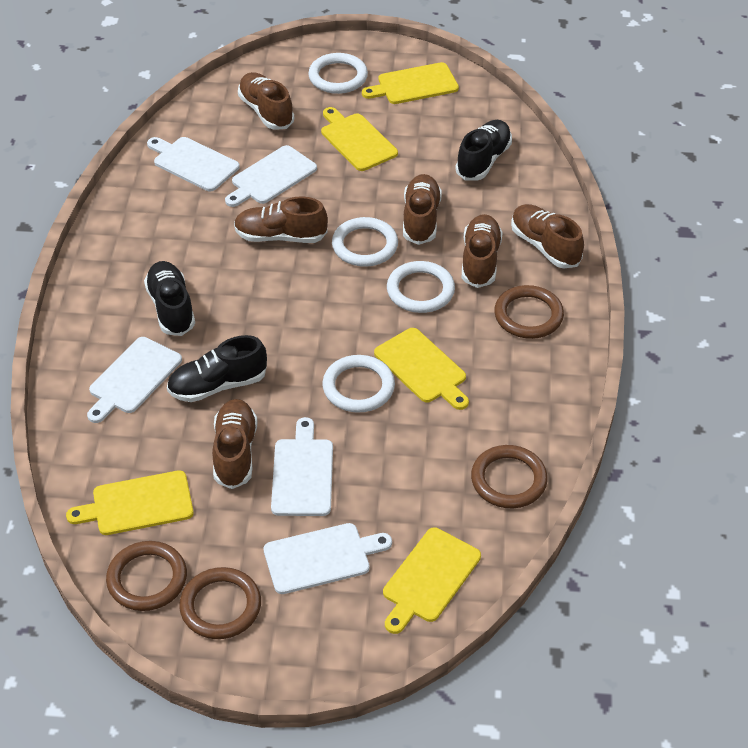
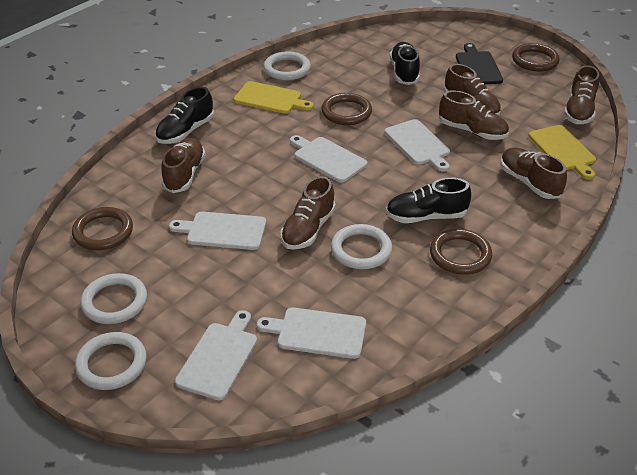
black cutting board: 0 -> 1
yellow cutting board: 5 -> 2

